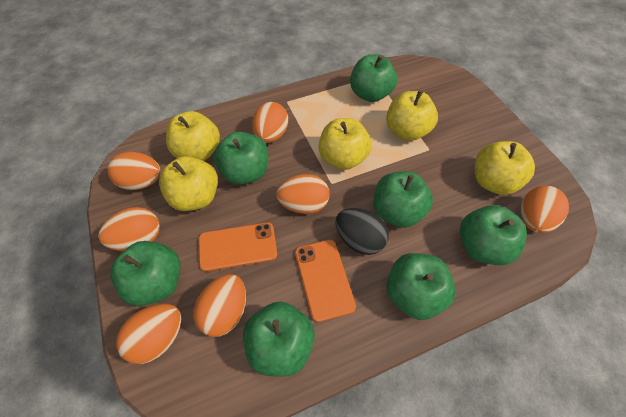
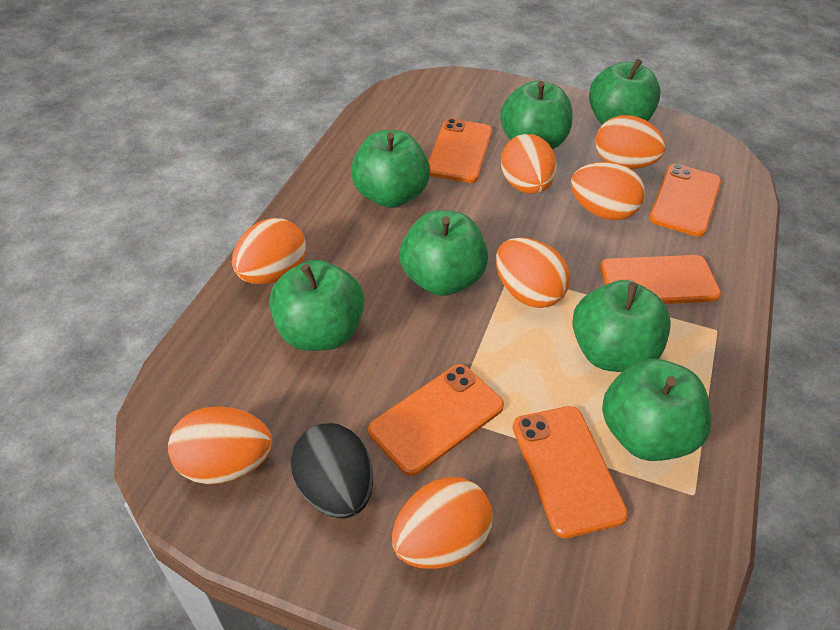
orange phone: 2 -> 5
yellow apple: 5 -> 0

